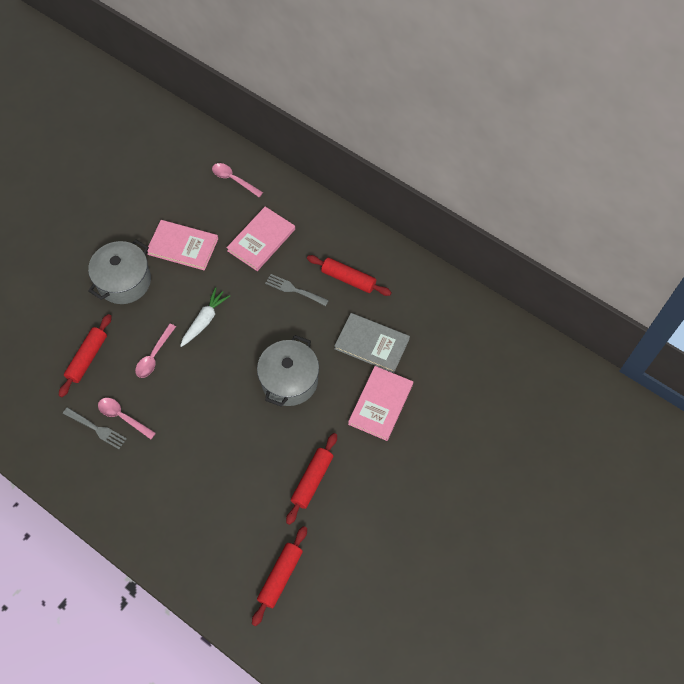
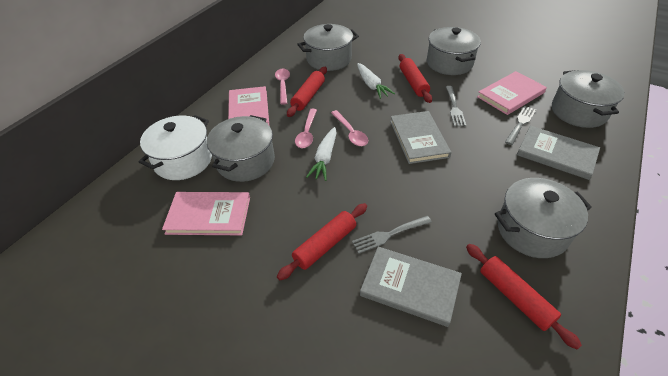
grey book: 1 -> 3
grey fork: 2 -> 3
grey pot: 2 -> 5
white carrot: 1 -> 2
white pot: 0 -> 1

